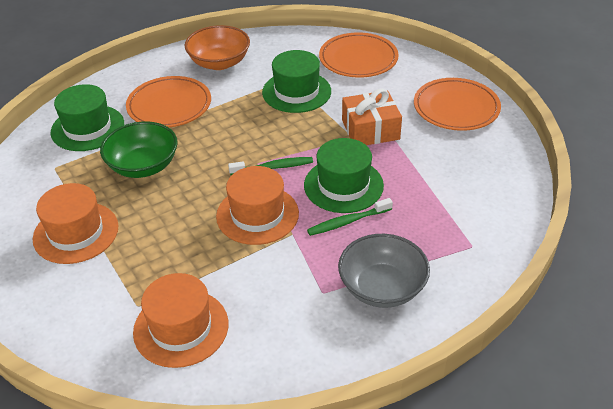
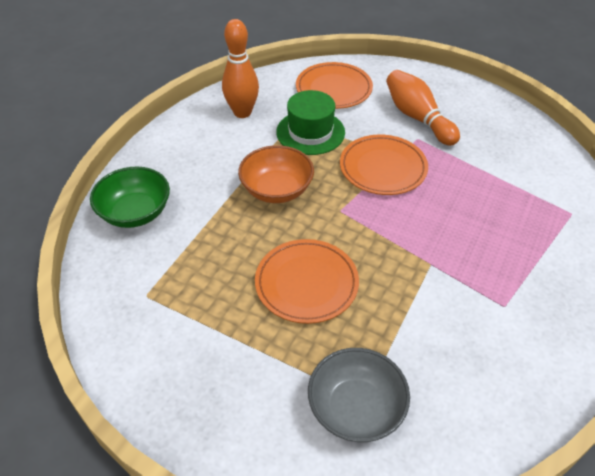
green hat: 3 -> 1
green toothbrush: 2 -> 0
orange bowling pin: 0 -> 2
orange gift: 1 -> 0
orange hat: 3 -> 0

